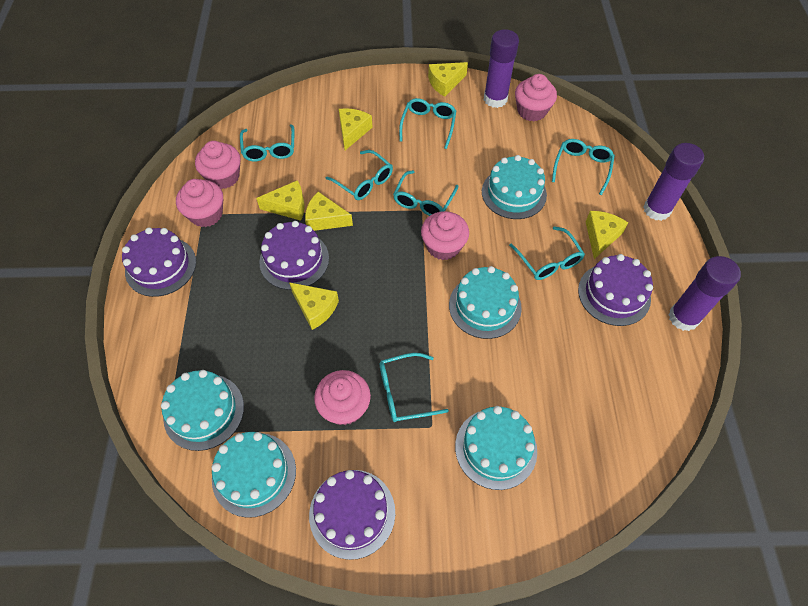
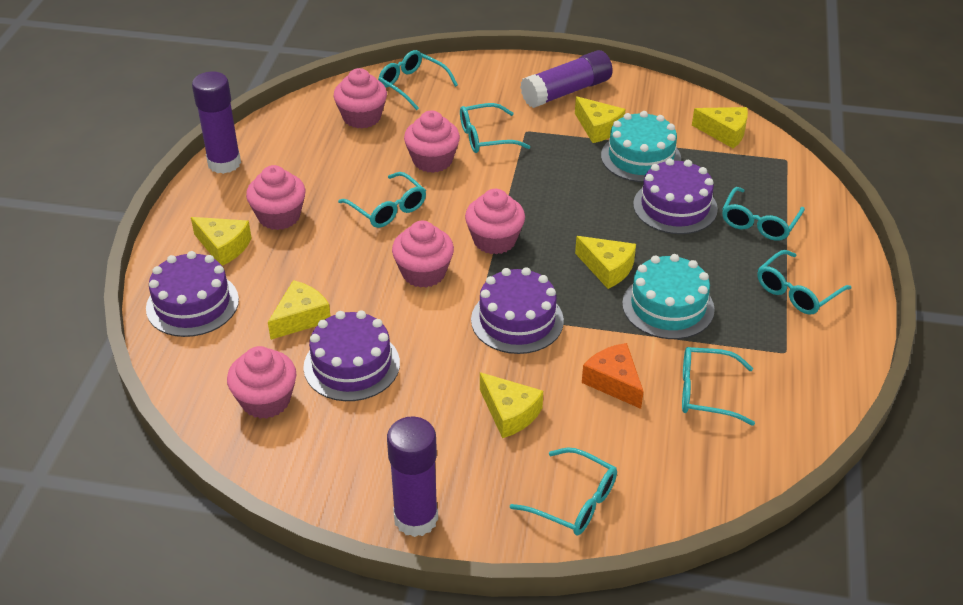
orange cheese: 0 -> 1
pink cupcake: 5 -> 6
turquoise cake: 5 -> 2

